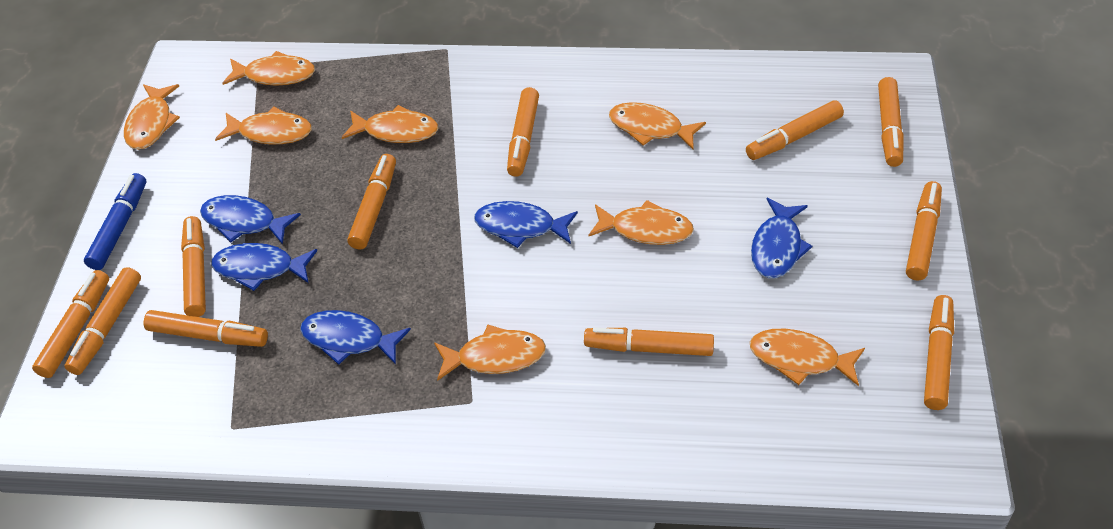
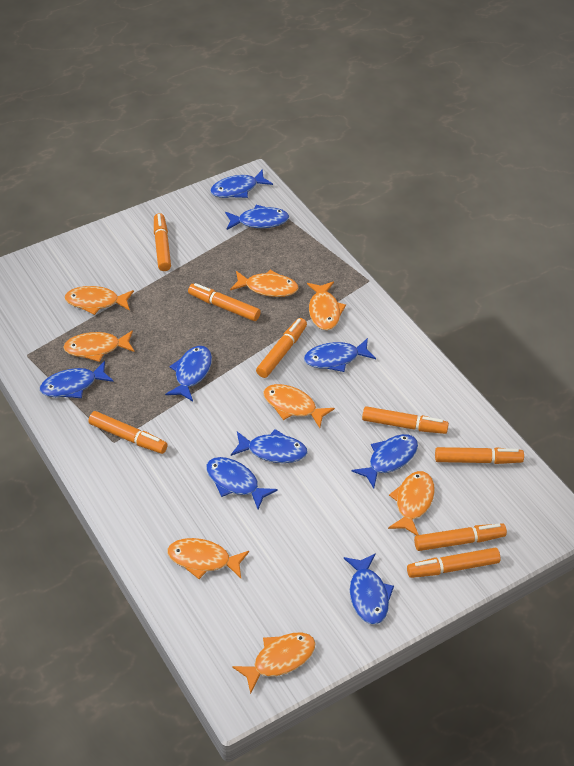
blue fish: 5 -> 9
blue marker: 1 -> 0
orange marker: 11 -> 8

